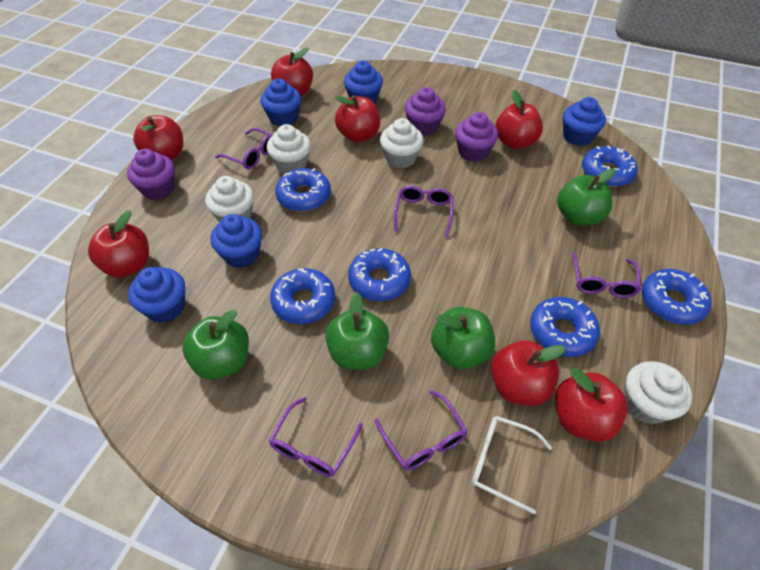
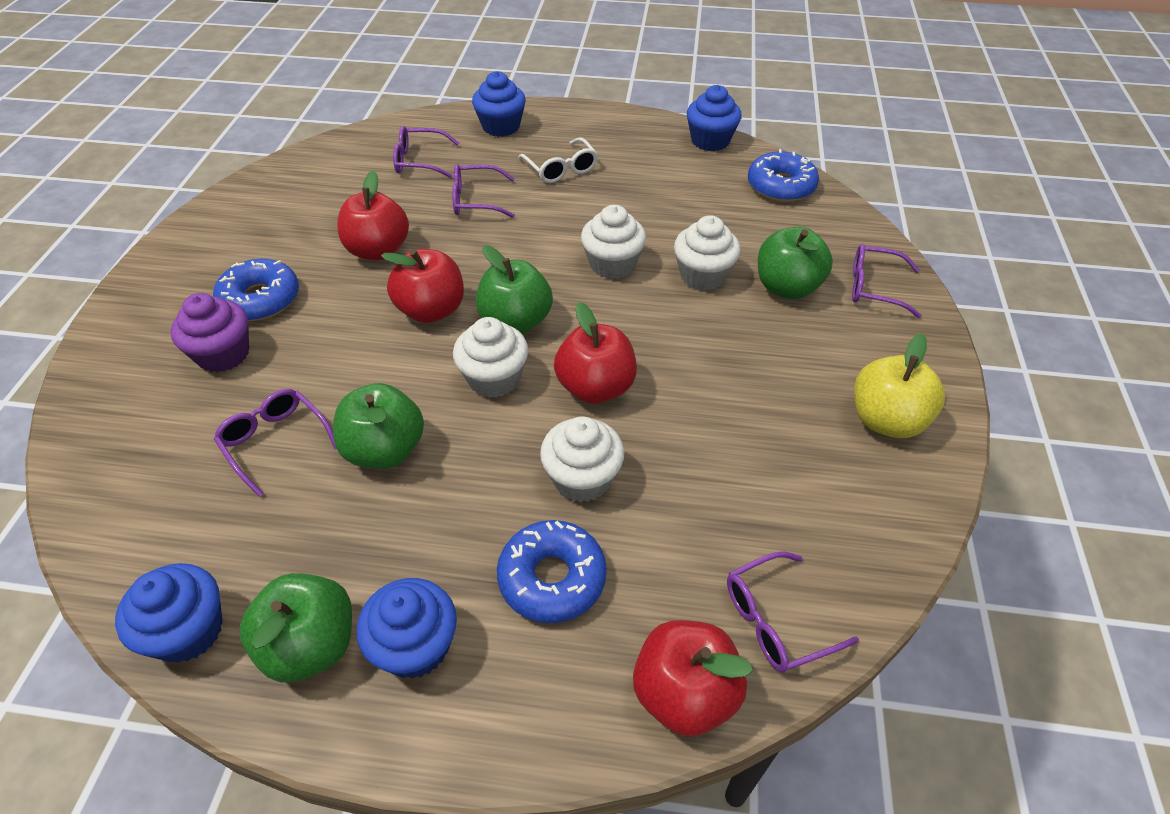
blue cupcake: 5 -> 4
blue donut: 6 -> 3
purple cupcake: 3 -> 1
red apple: 7 -> 4
yellow apple: 0 -> 1

